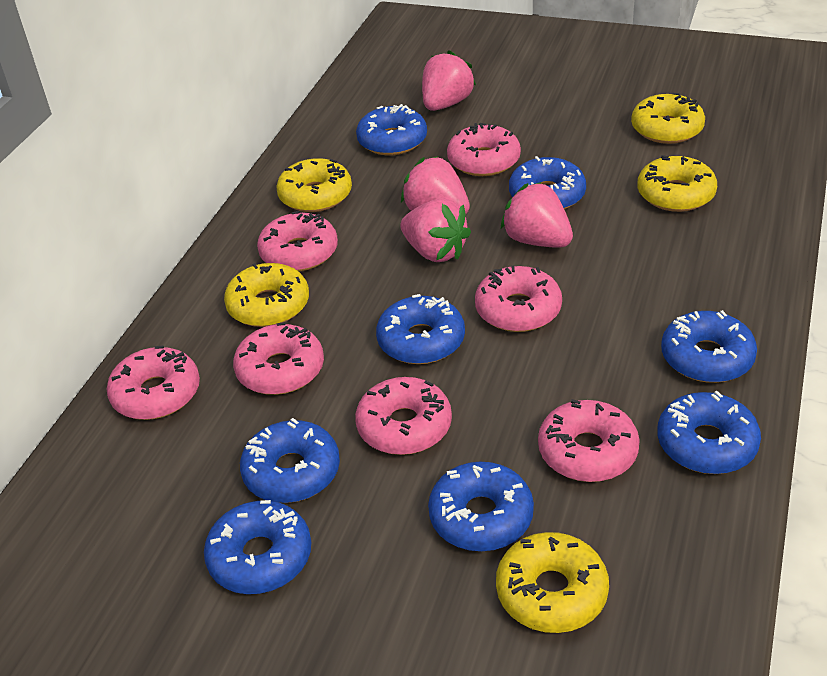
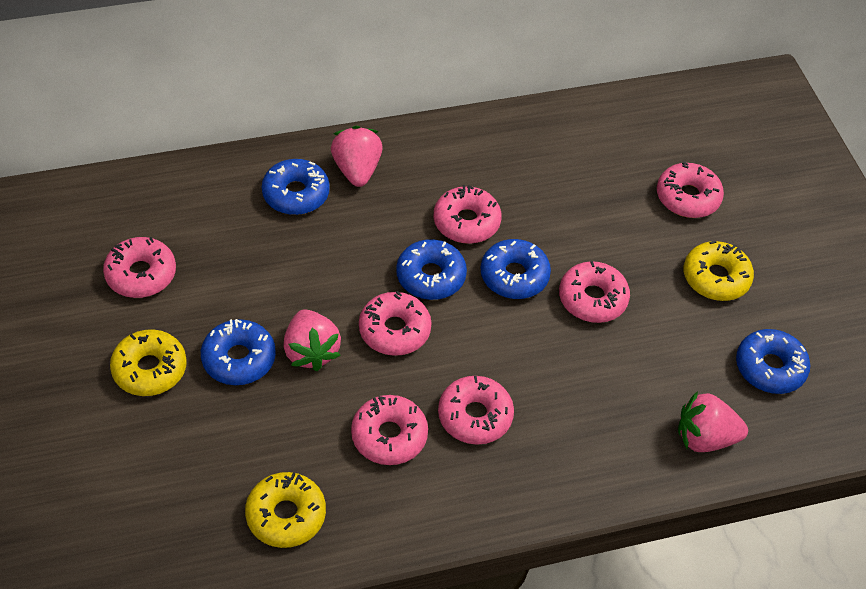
blue donut: 8 -> 5
pink strawberry: 4 -> 3
yellow donut: 5 -> 3

